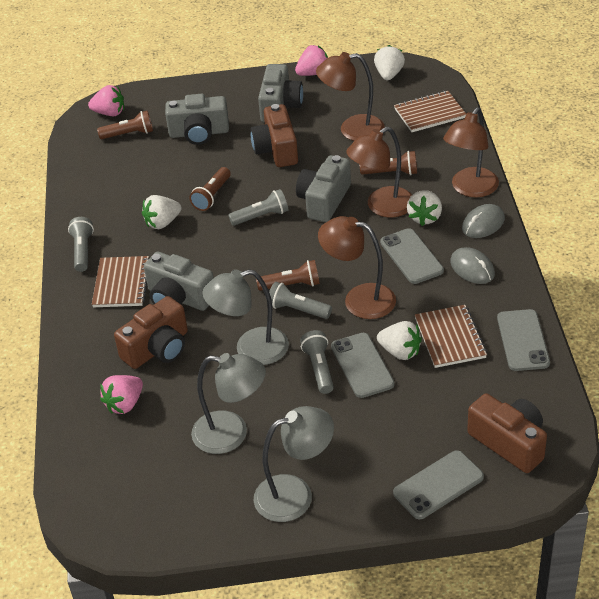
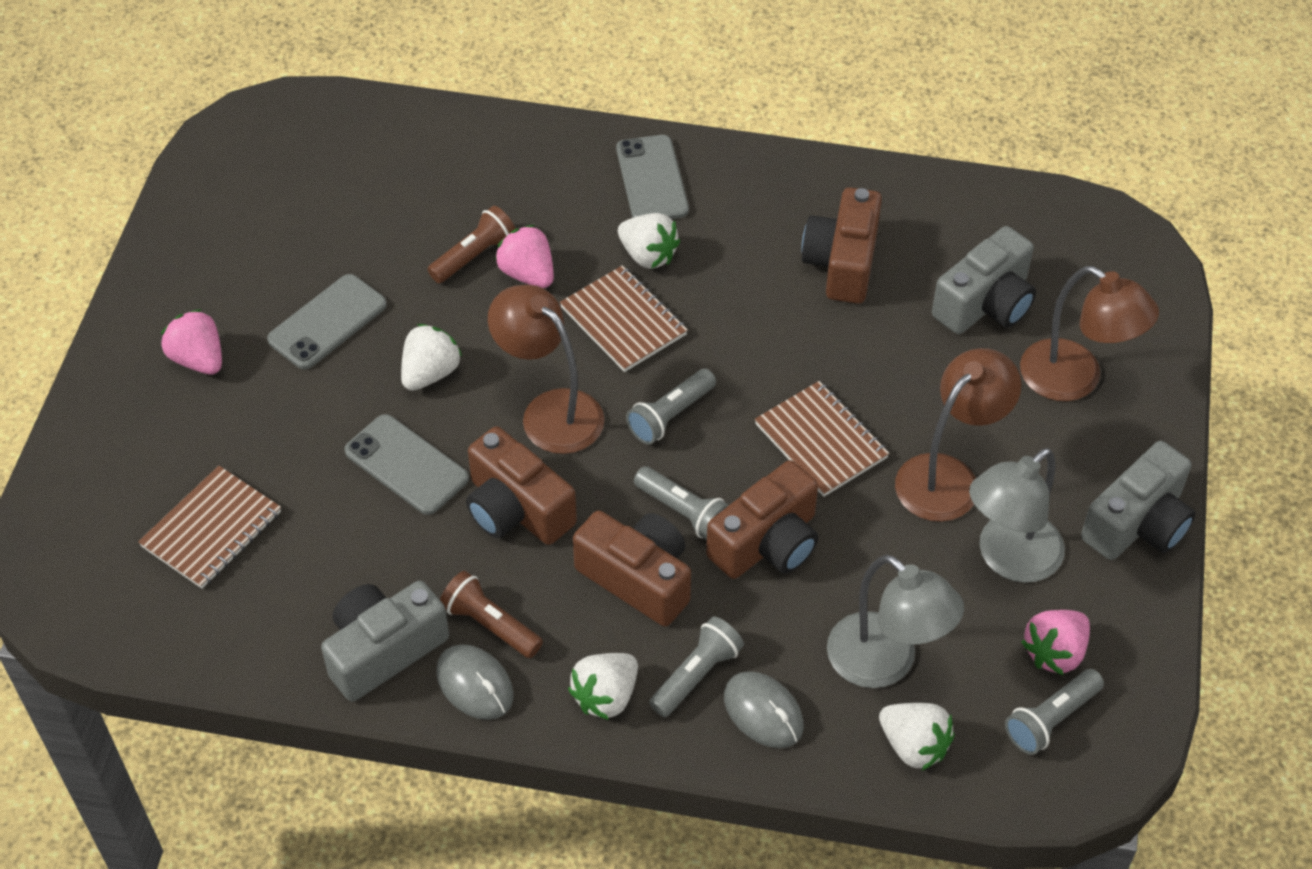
brown camera: 3 -> 4
brown flashlight: 4 -> 2
brown lamp: 4 -> 3
grey camera: 4 -> 3
grey lamp: 3 -> 2
grey phone: 4 -> 3

